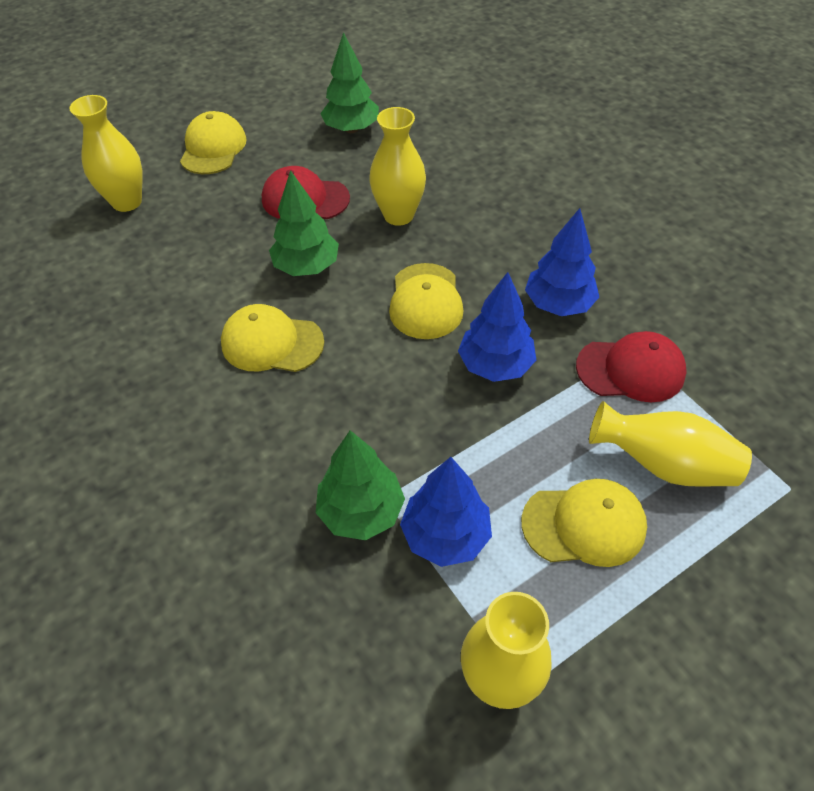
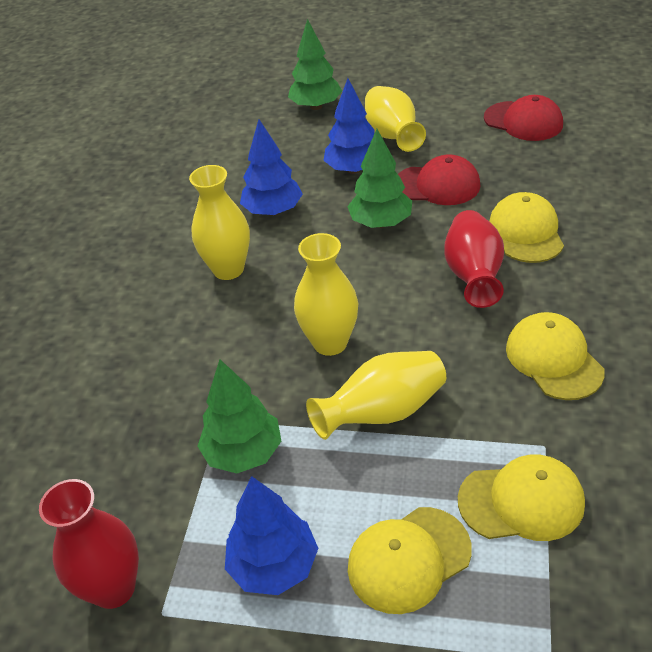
red vase: 0 -> 2

